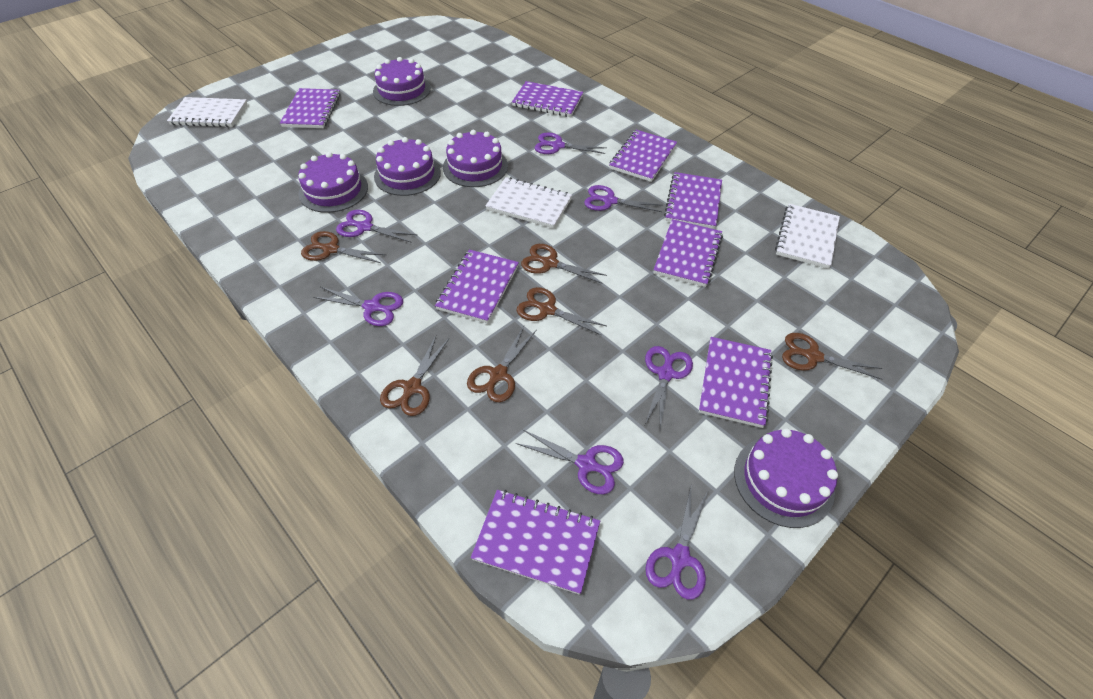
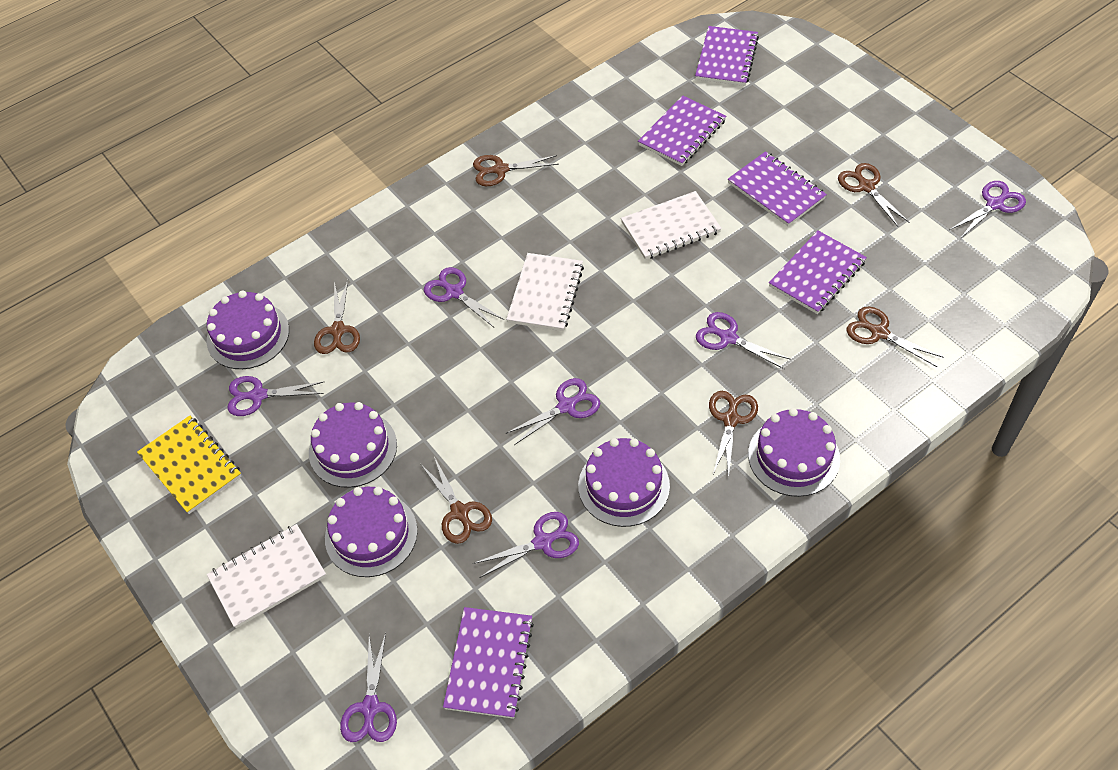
purple notebook: 8 -> 5
yellow notebook: 0 -> 1

